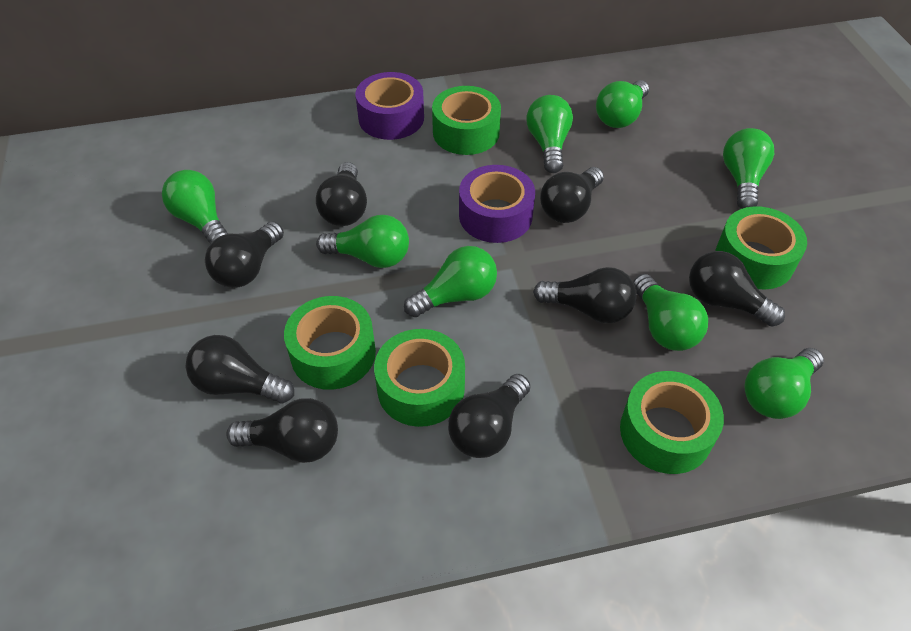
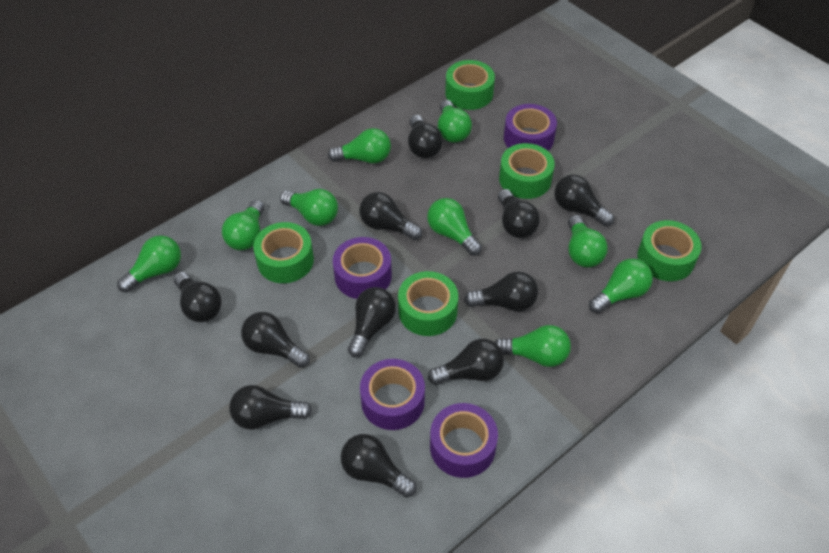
black light bulb: 8 -> 11
green light bulb: 8 -> 9
purple tape: 2 -> 4

